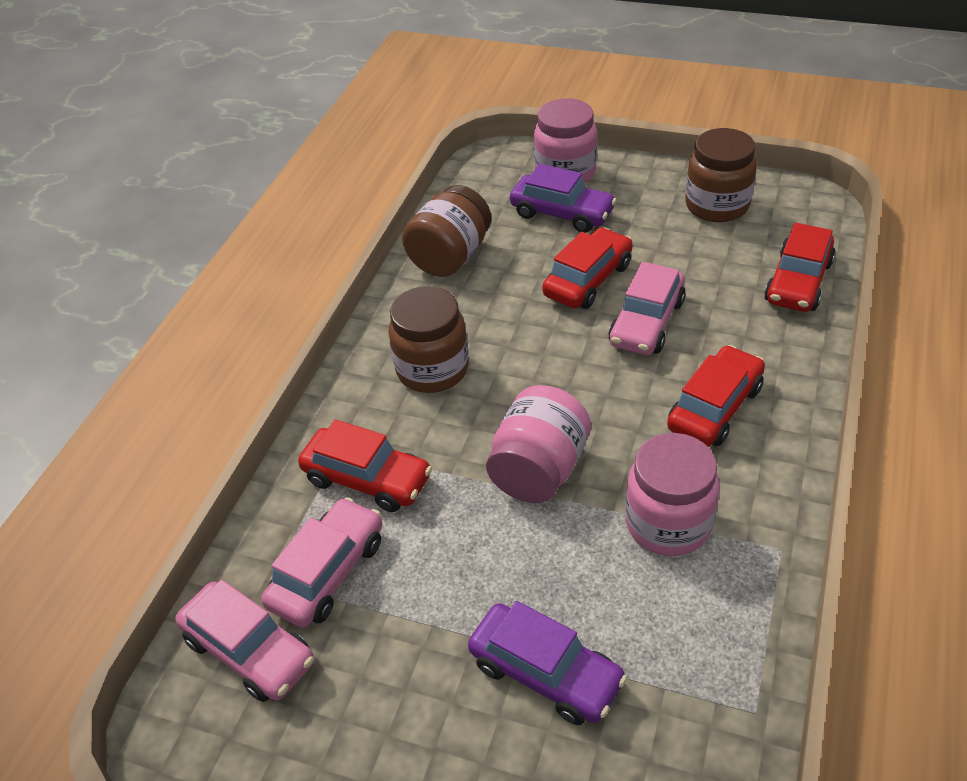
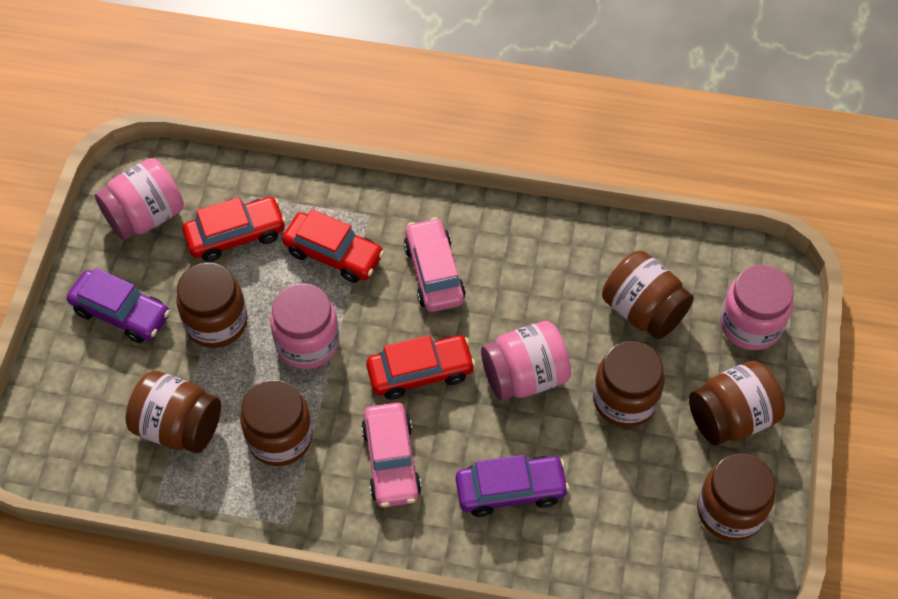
brown jar: 3 -> 7
pink car: 3 -> 2
pink jar: 3 -> 4
red car: 4 -> 3

